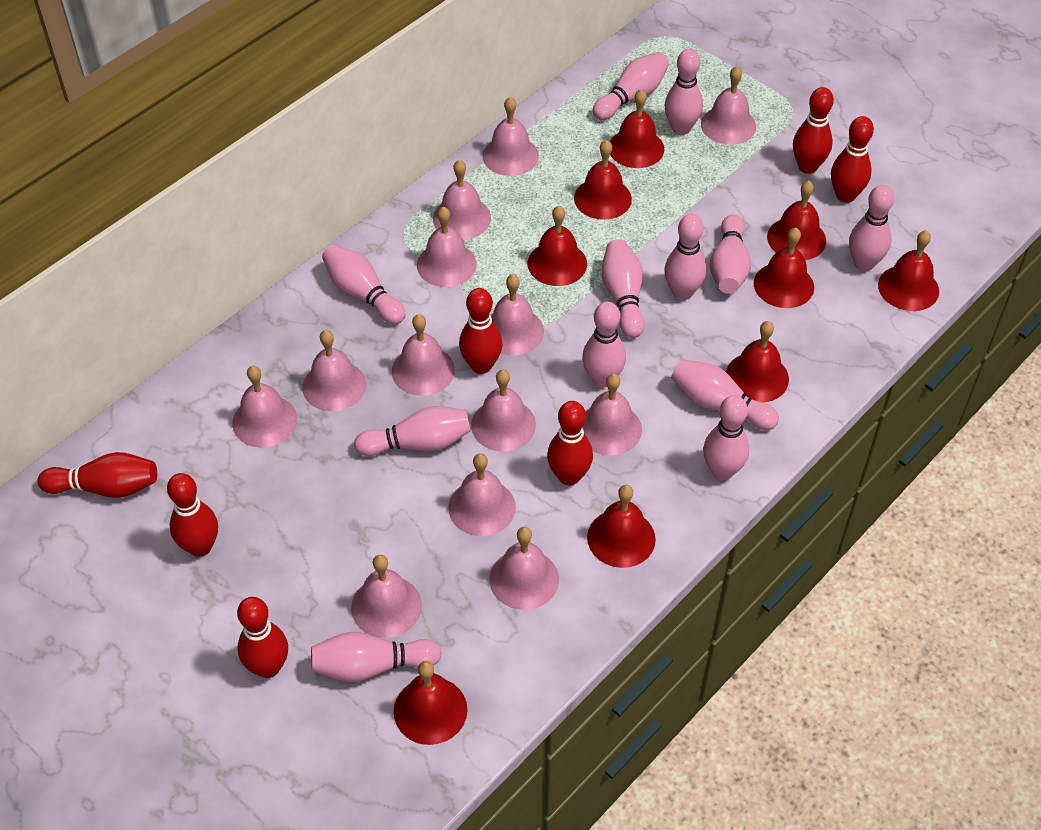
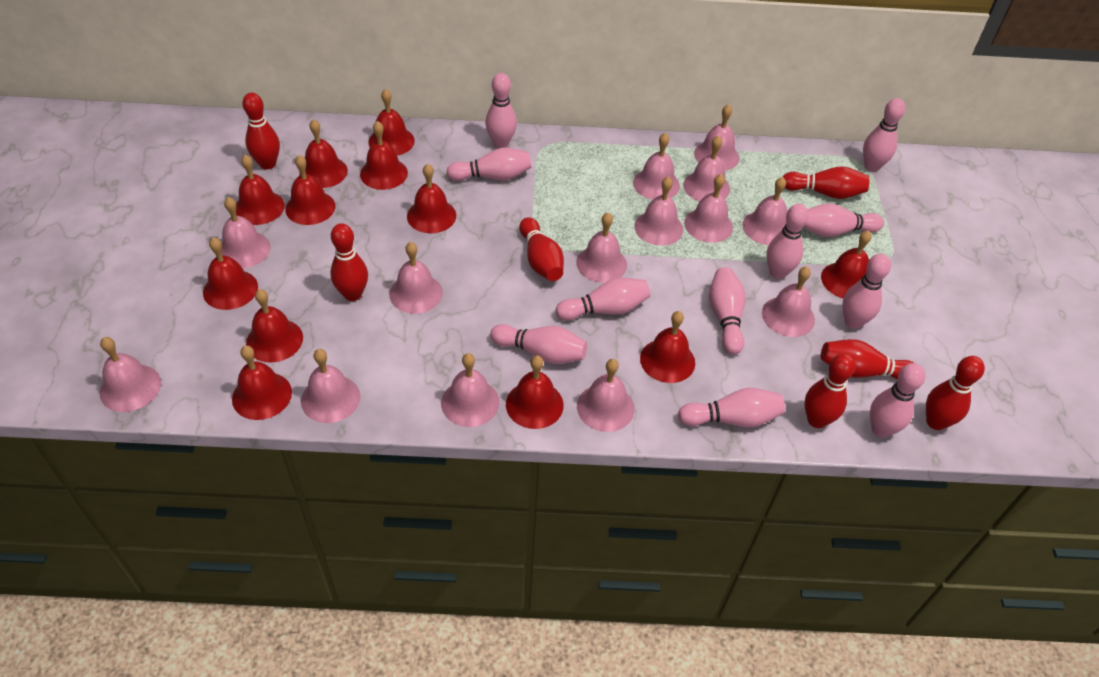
pink bell: 13 -> 14
pink bowling pin: 12 -> 11
red bell: 9 -> 12

